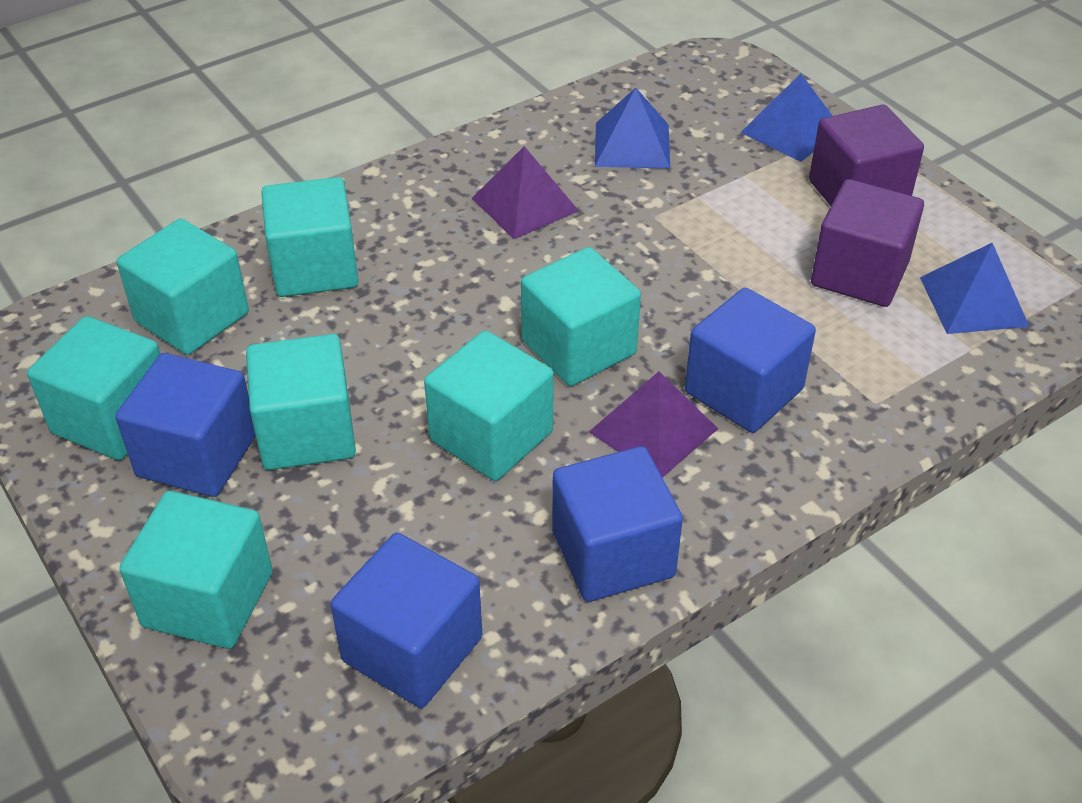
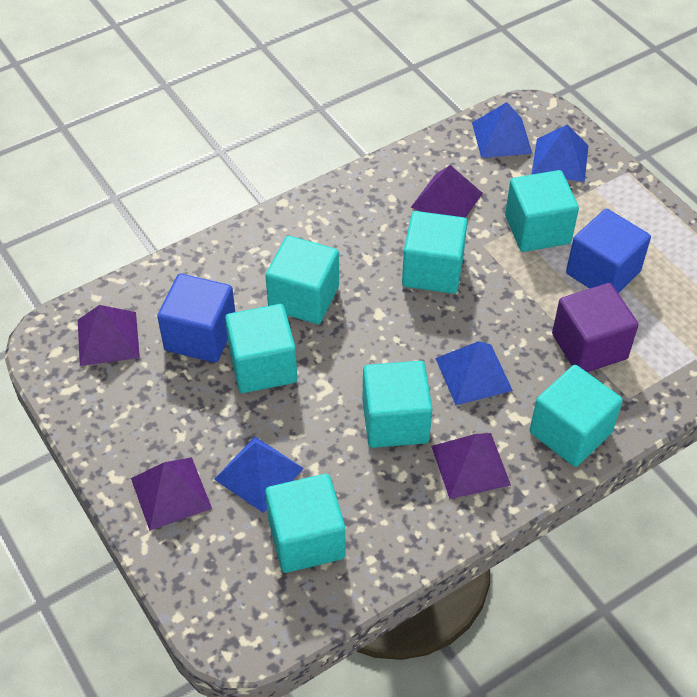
blue cube: 4 -> 2
blue pyramid: 3 -> 4
purple cube: 2 -> 1
purple pyramid: 2 -> 4

